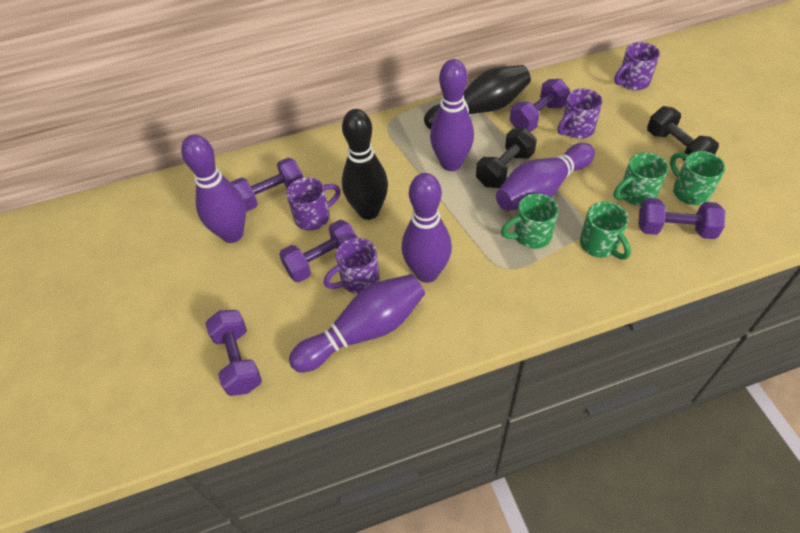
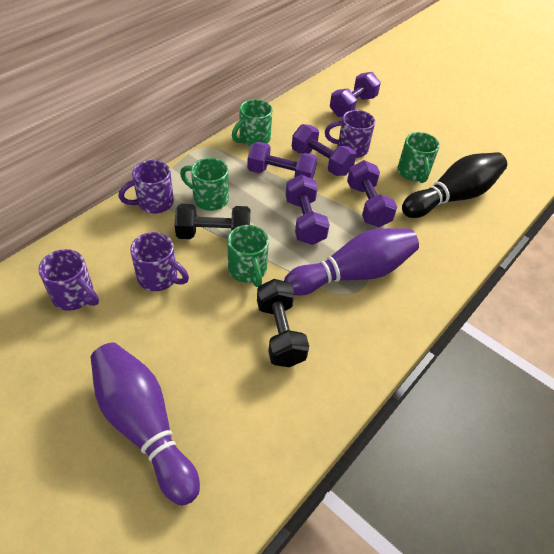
black bowling pin: 2 -> 1
purple bowling pin: 5 -> 2

